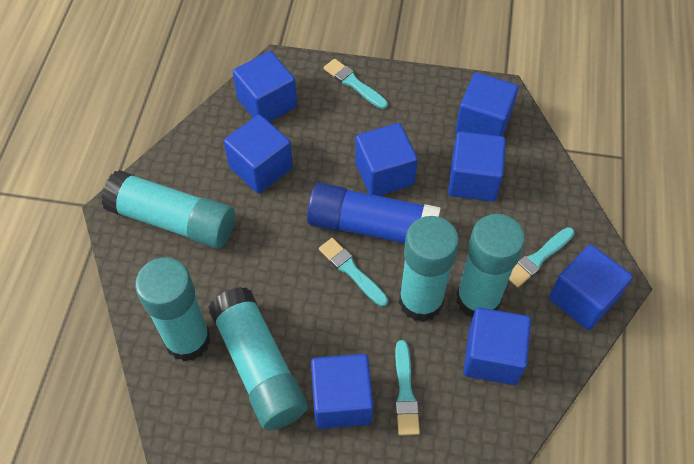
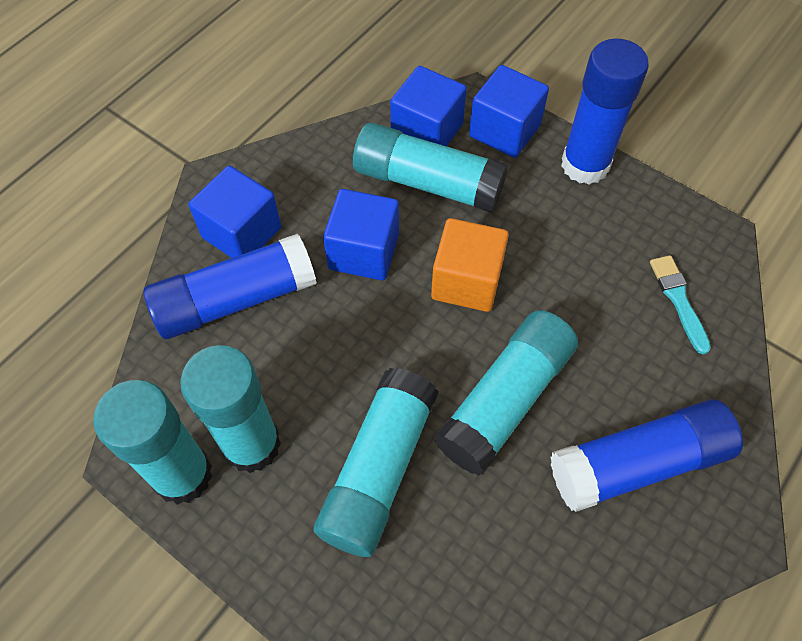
blue cube: 8 -> 4
blue glue stick: 1 -> 3
orange cube: 0 -> 1
turquoise brush: 4 -> 1

